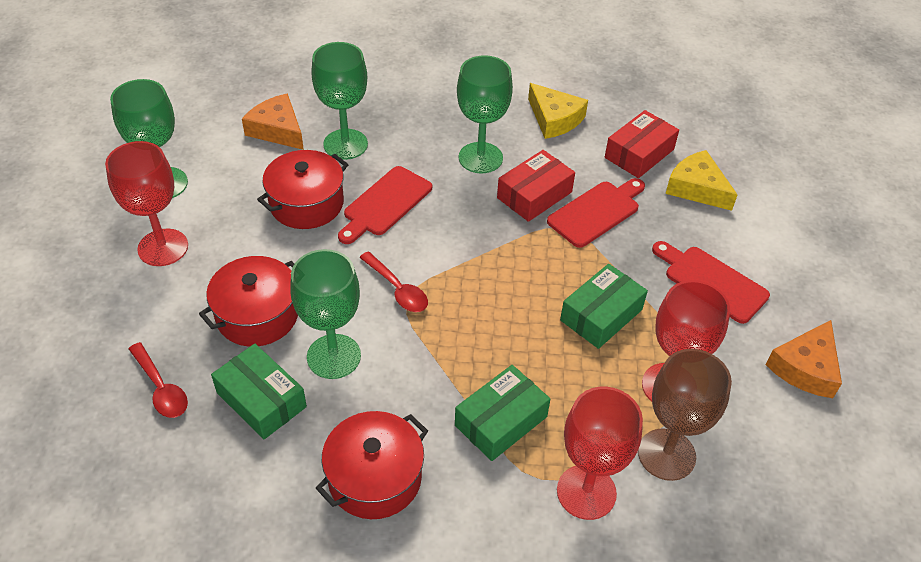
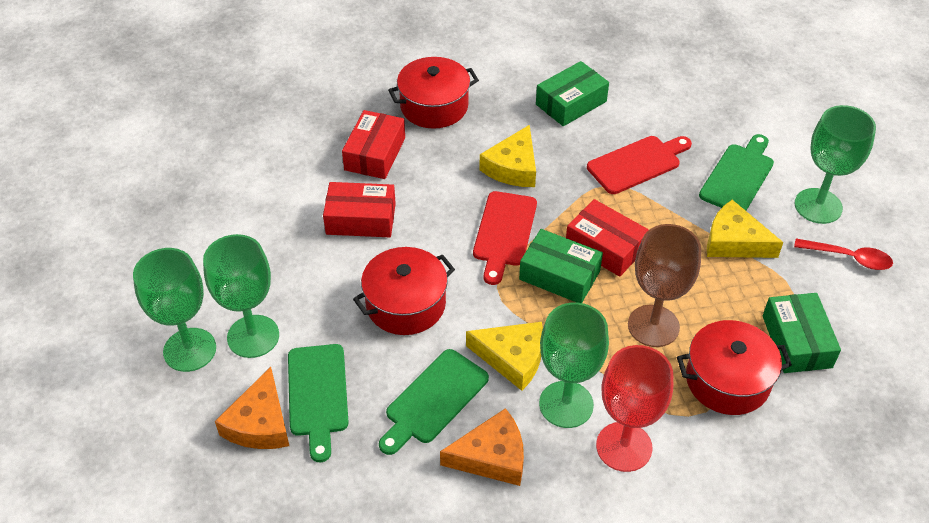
green cutting board: 0 -> 3
red box: 2 -> 3
red cutting board: 3 -> 2
red goblet: 3 -> 1
red spoon: 2 -> 1
yellow cheese: 2 -> 3

